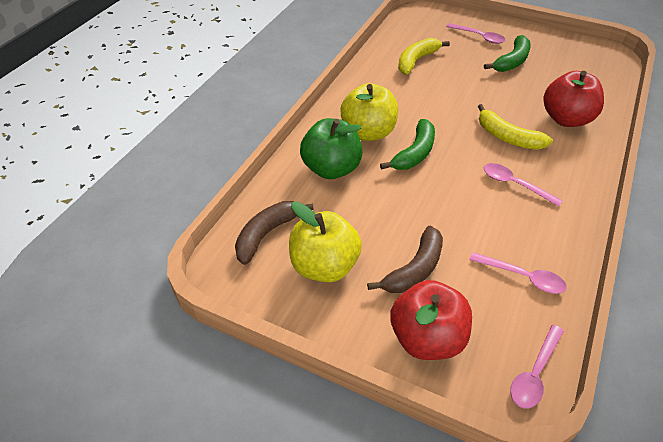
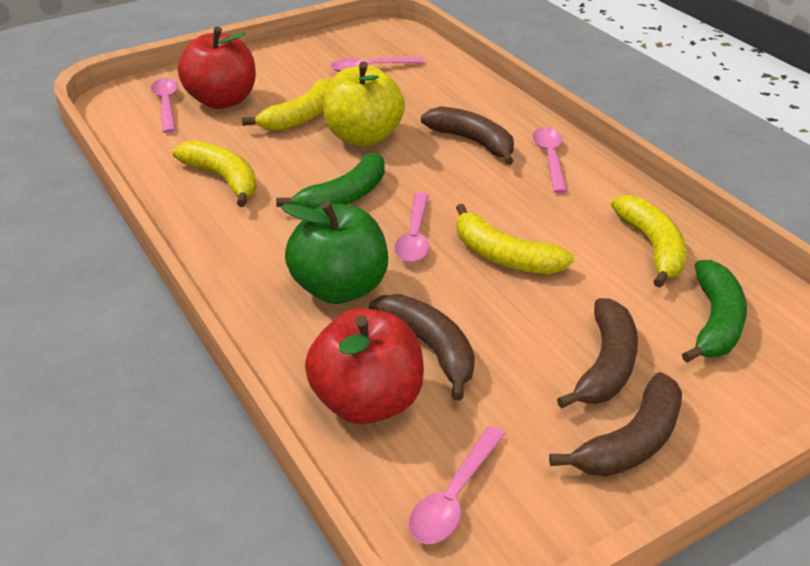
brown banana: 2 -> 4
pink spoon: 4 -> 5
yellow apple: 2 -> 1
yellow banana: 2 -> 4

